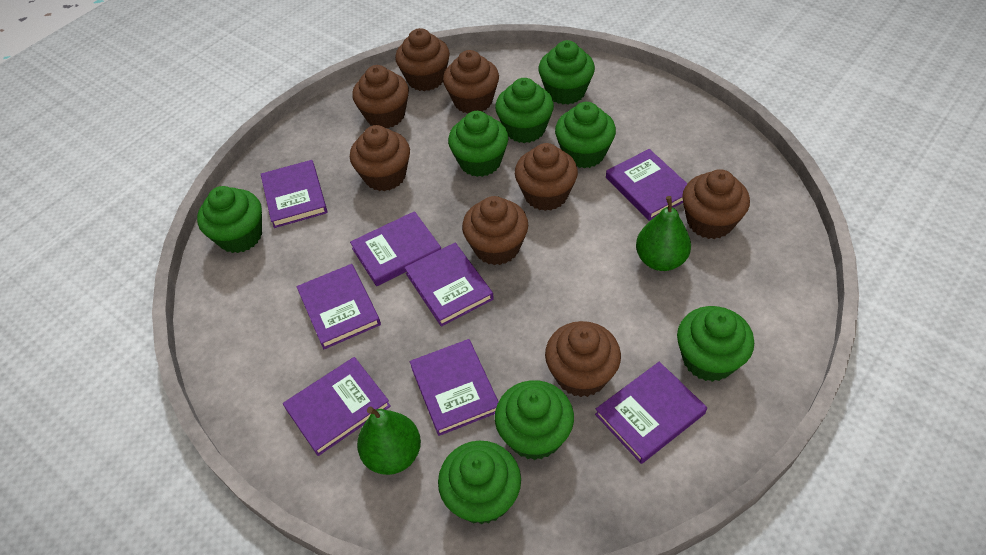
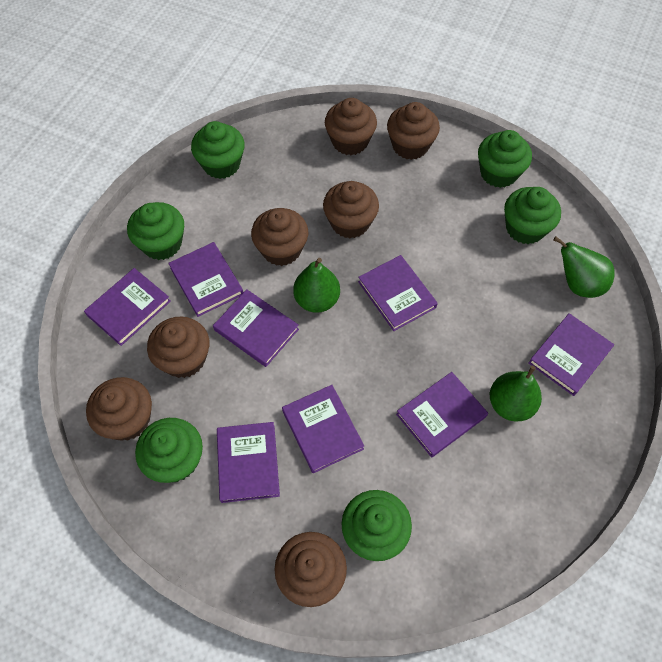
brown cupcake: 8 -> 7
green cupcake: 8 -> 6
green pear: 2 -> 3

